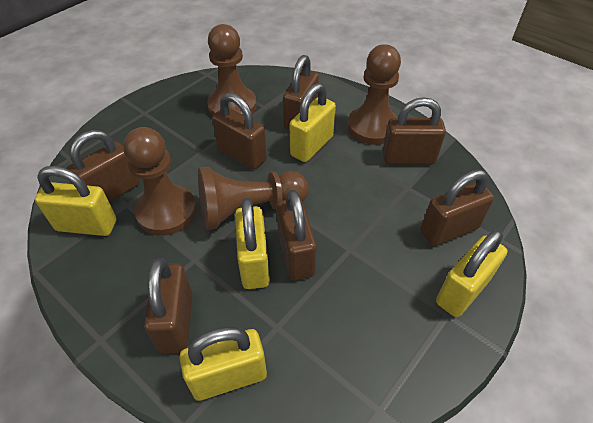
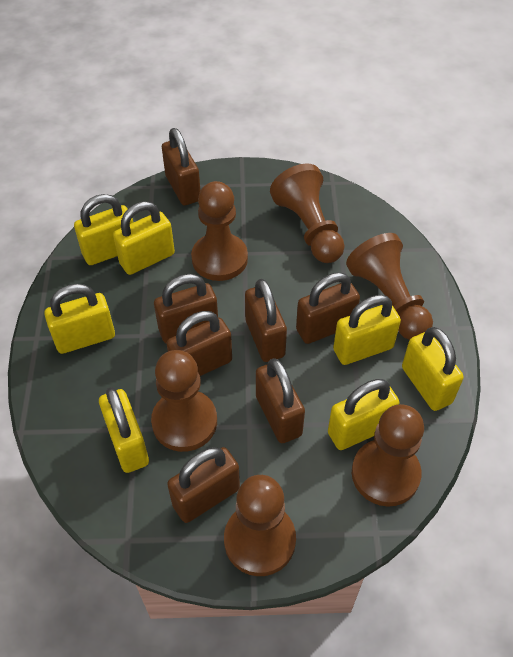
brown pawn: 4 -> 6
yellow padlock: 5 -> 7

